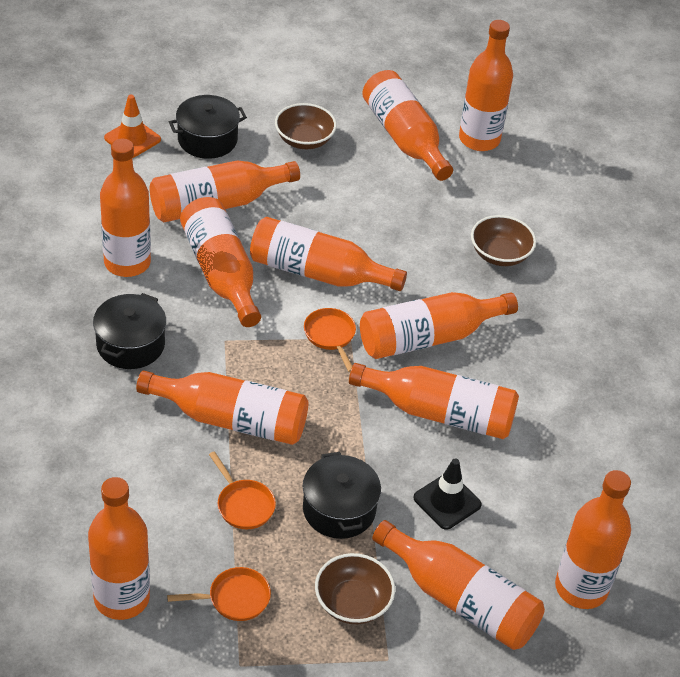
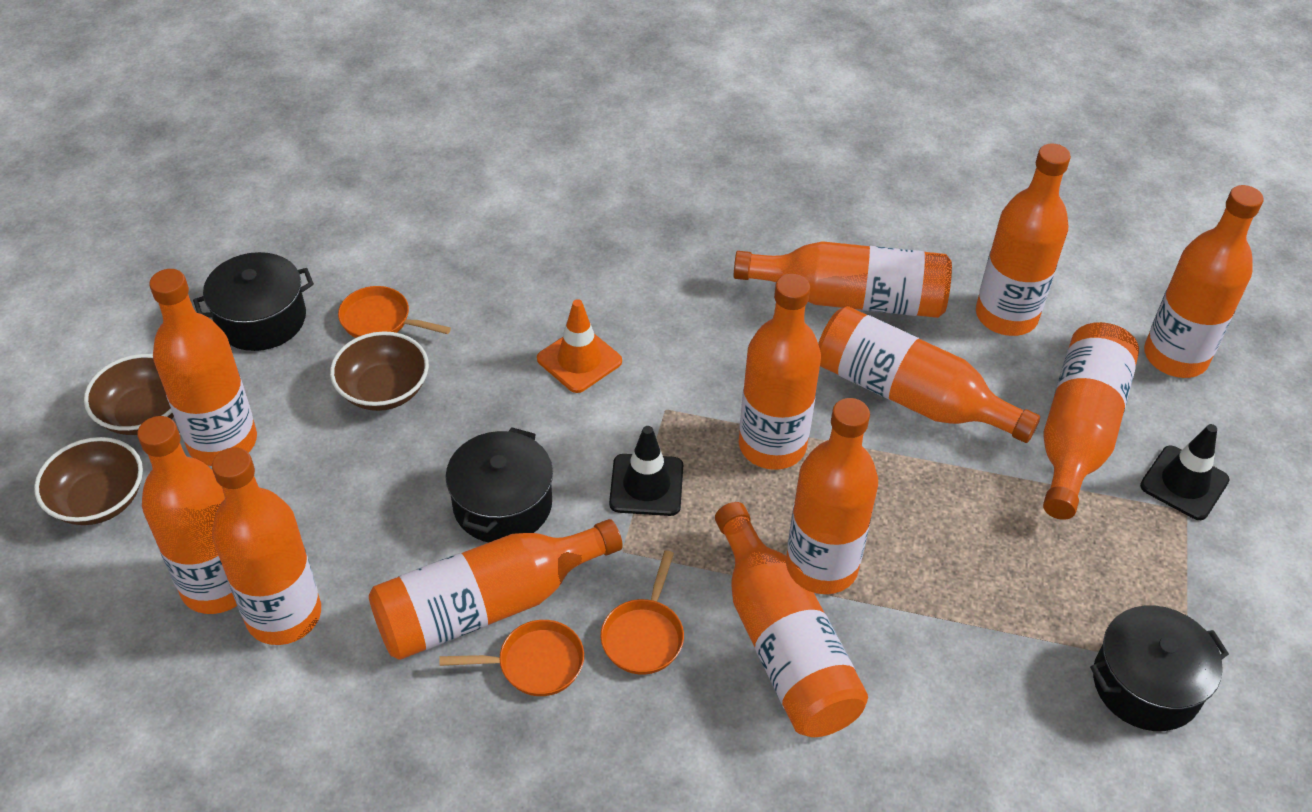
black traffic cone: 1 -> 2

